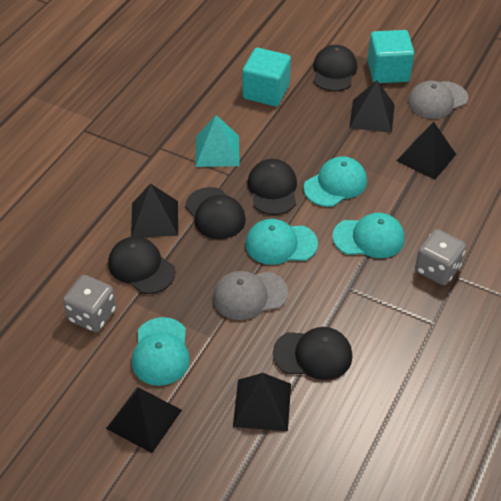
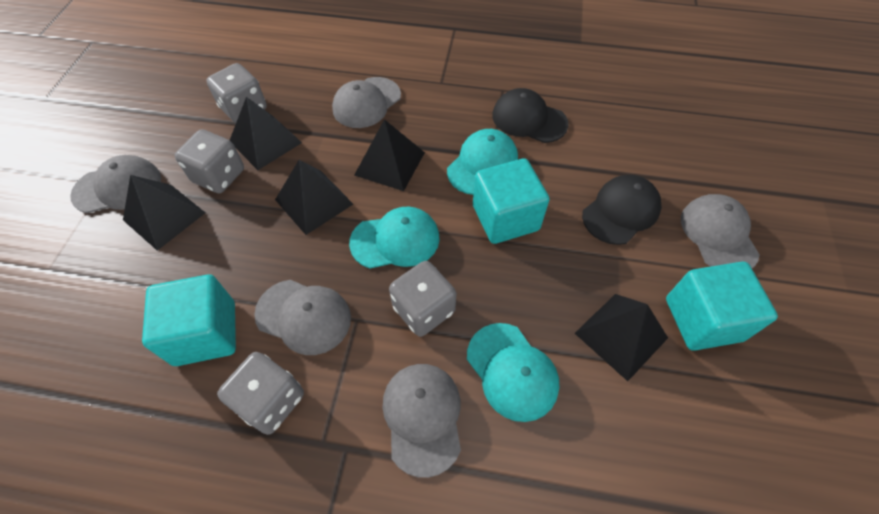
black cap: 5 -> 2
grey cap: 2 -> 5
grey dice: 2 -> 4
turquoise cap: 4 -> 3
turquoise cube: 2 -> 3
turquoise pyramid: 1 -> 0

